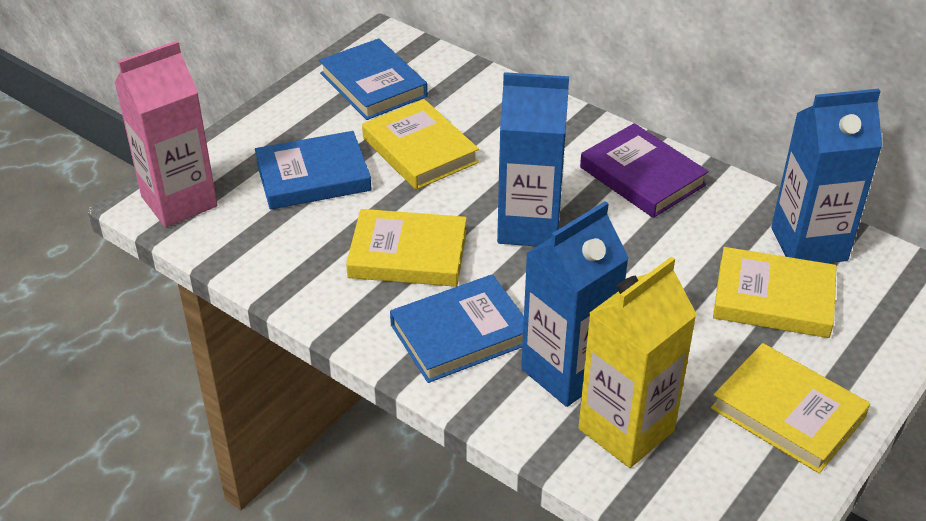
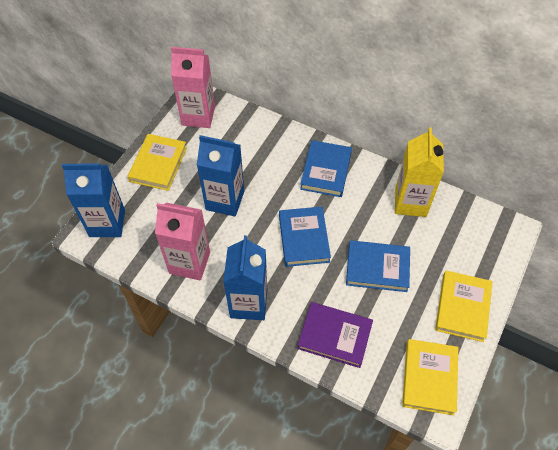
pink carton: 1 -> 2
yellow book: 4 -> 3

